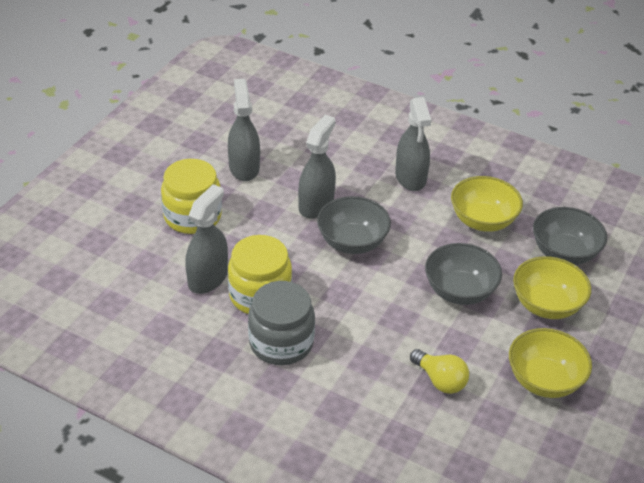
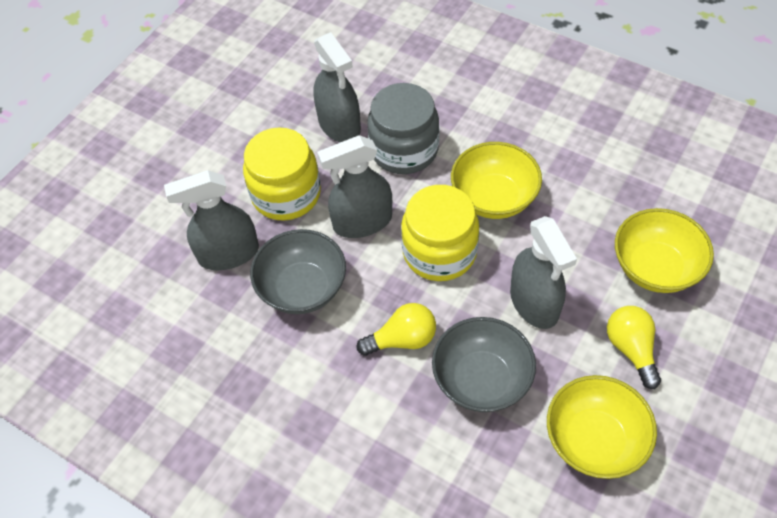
grey bowl: 3 -> 2
yellow light bulb: 1 -> 2

